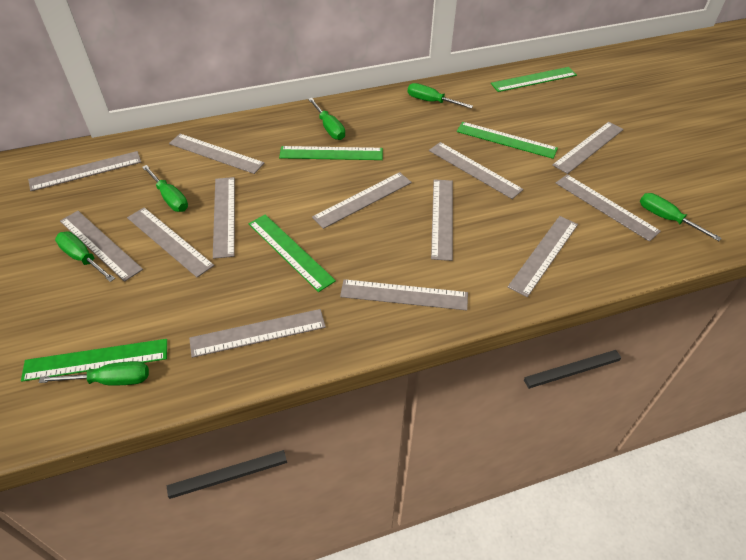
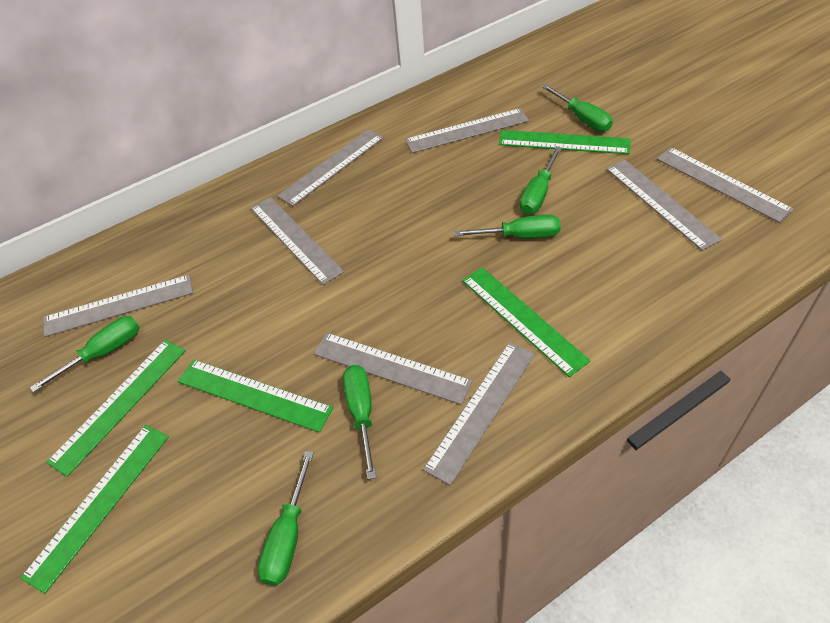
grey ruler: 13 -> 8

